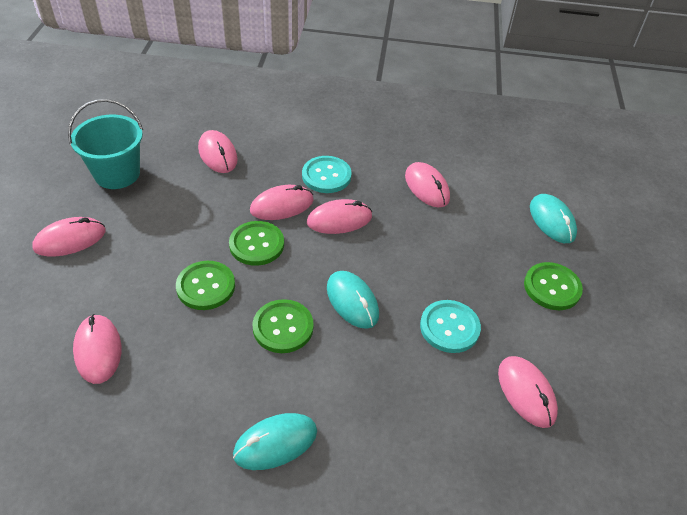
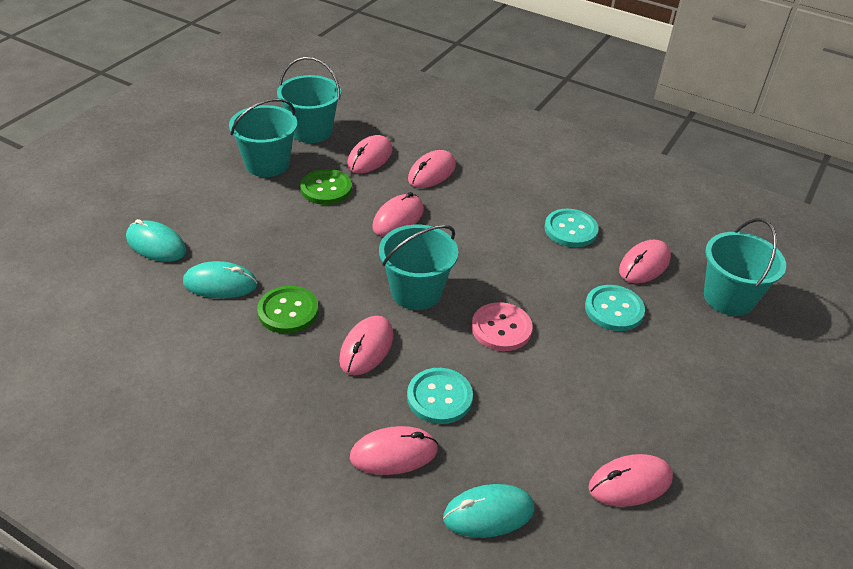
green button: 4 -> 2
pink button: 0 -> 1
turquoise bucket: 1 -> 4
turquoise button: 2 -> 3

